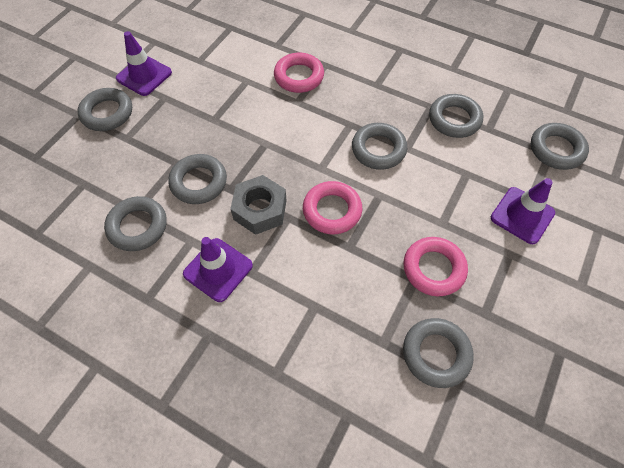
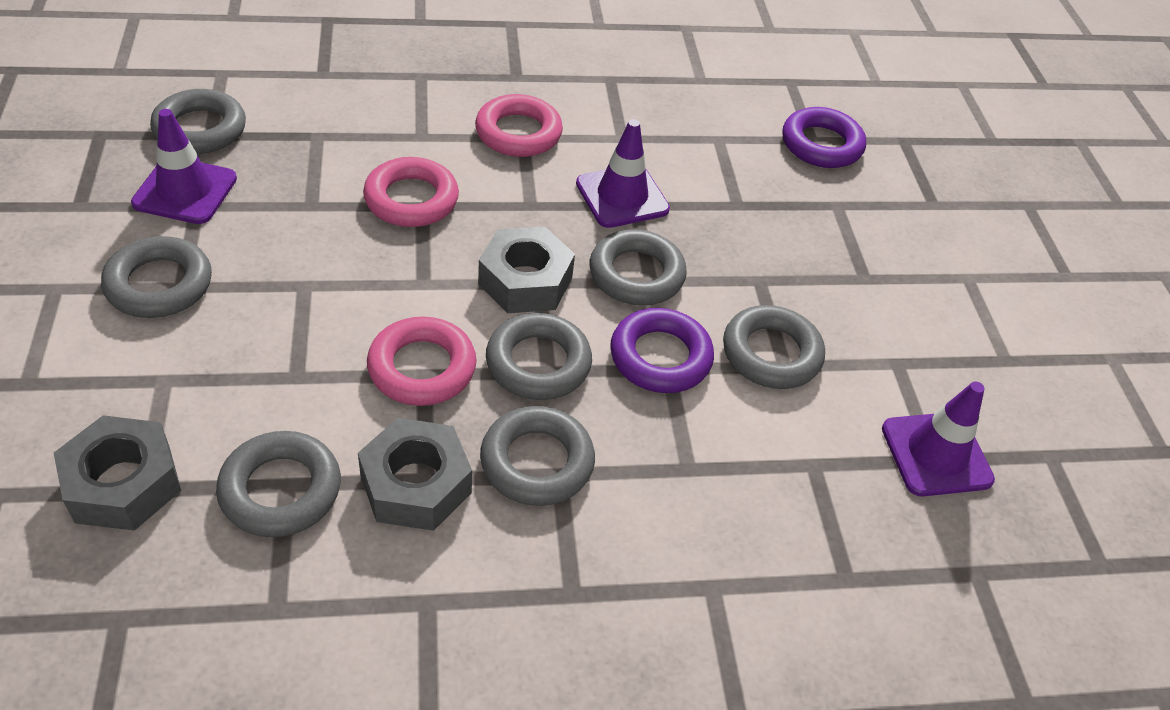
grey nut: 1 -> 3
purple ring: 0 -> 2

